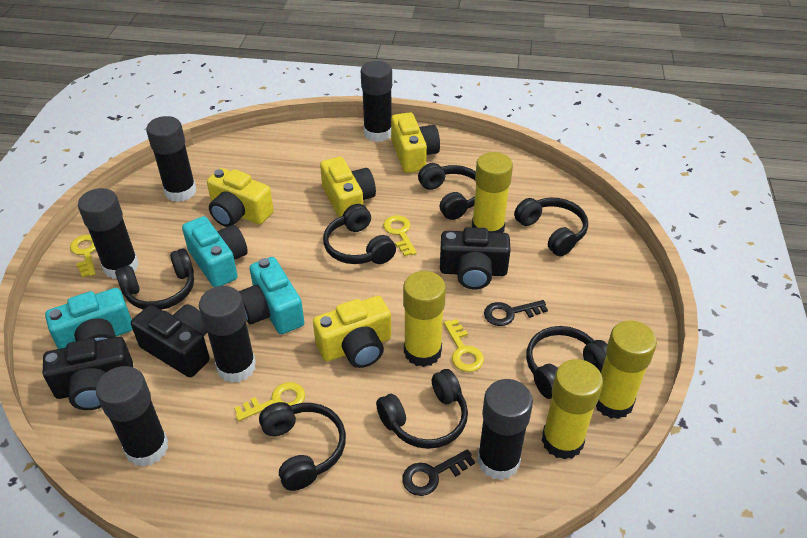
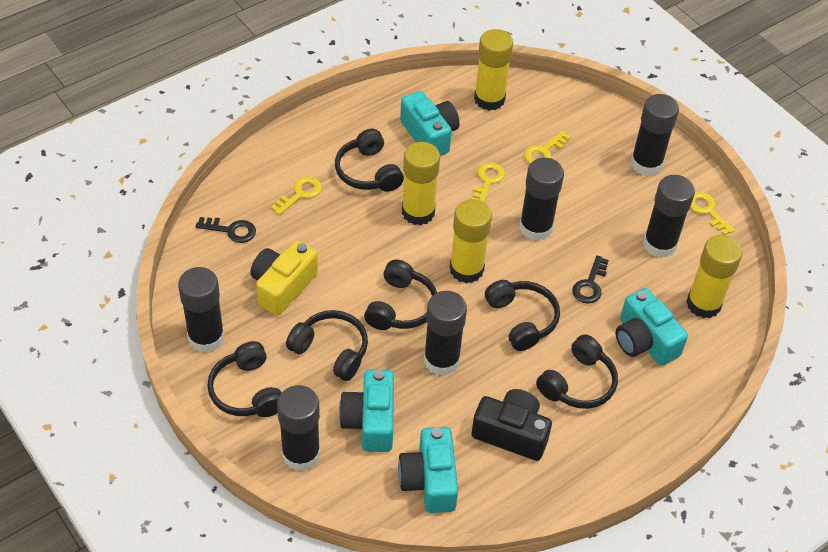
black camera: 3 -> 1
black headphones: 7 -> 6
turquoise camera: 3 -> 4
yellow camera: 4 -> 1

